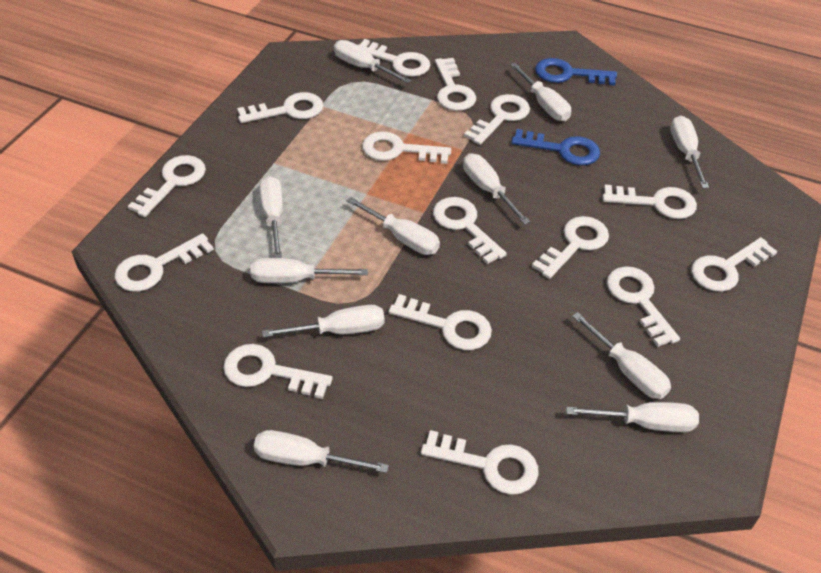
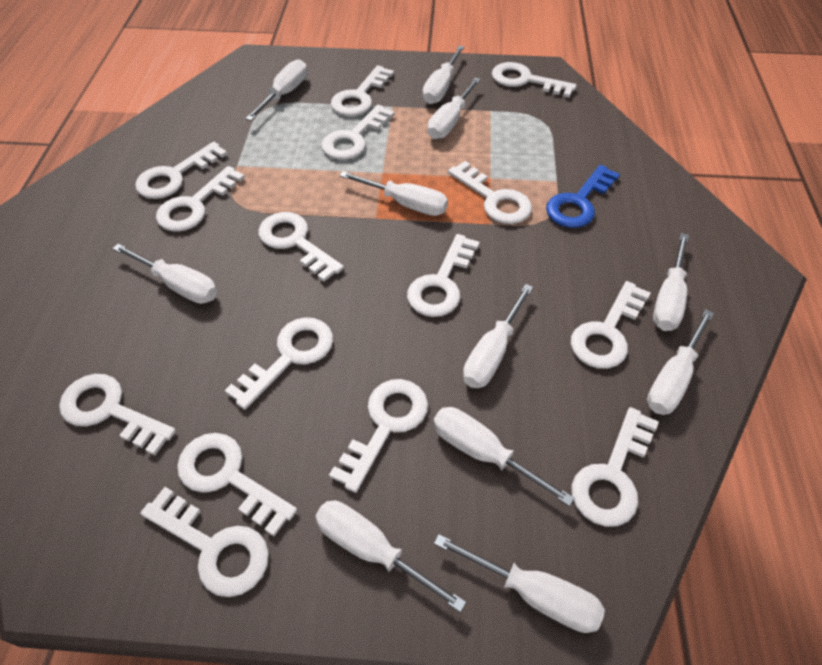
blue key: 2 -> 1

